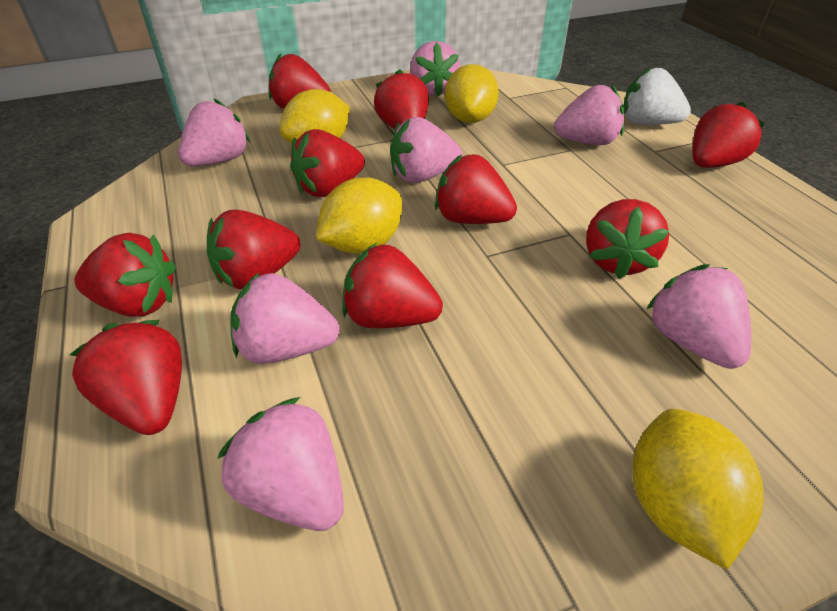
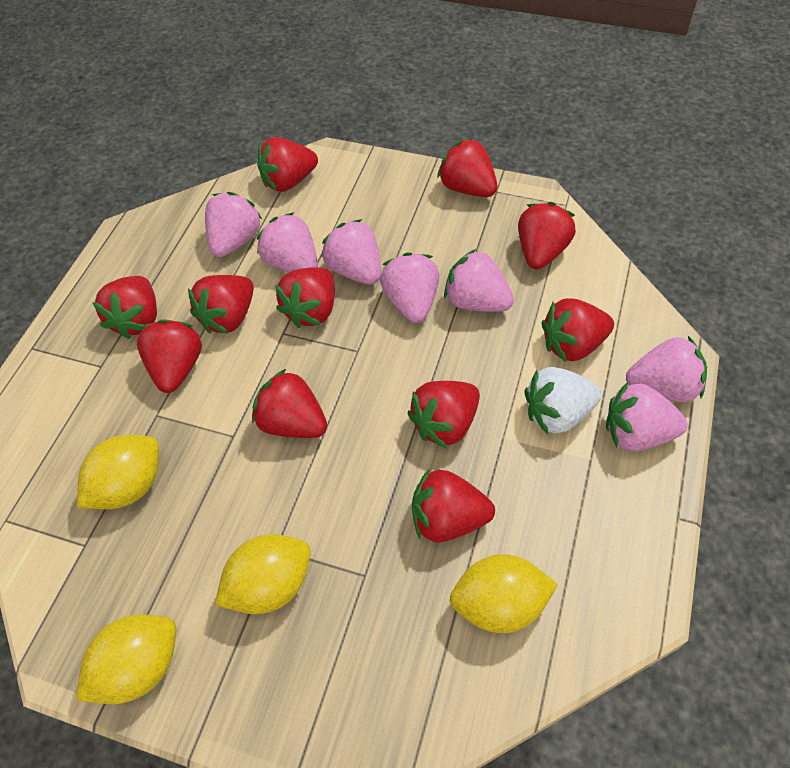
red strawberry: 10 -> 11

